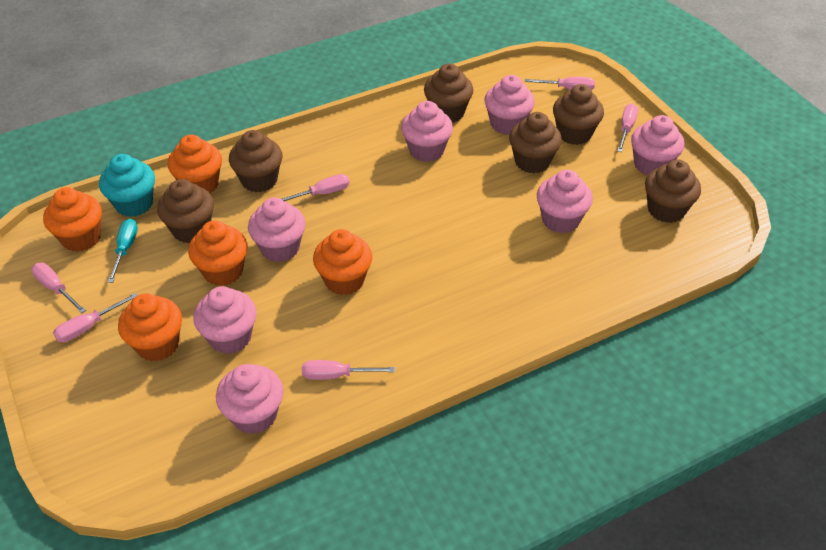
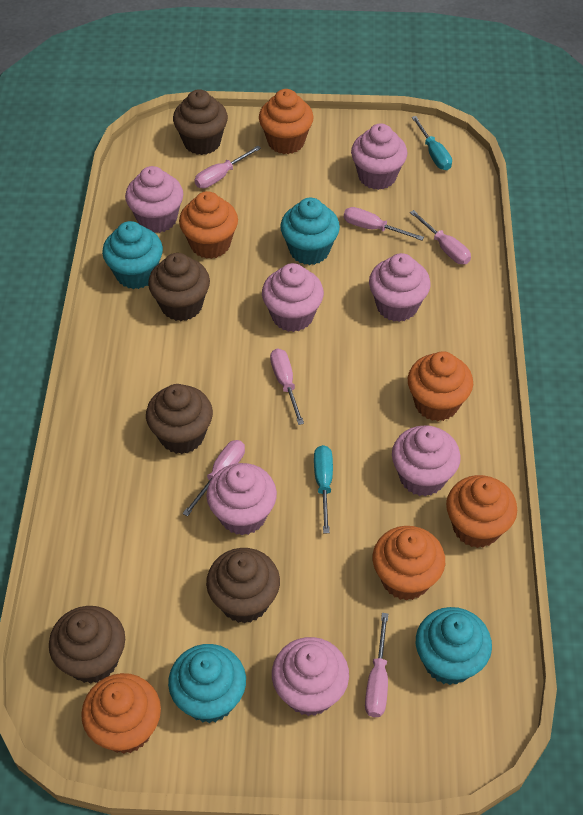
brown cupcake: 6 -> 5
orange cupcake: 5 -> 6
turquoise cupcake: 1 -> 4
turquoise screwdriver: 1 -> 2

